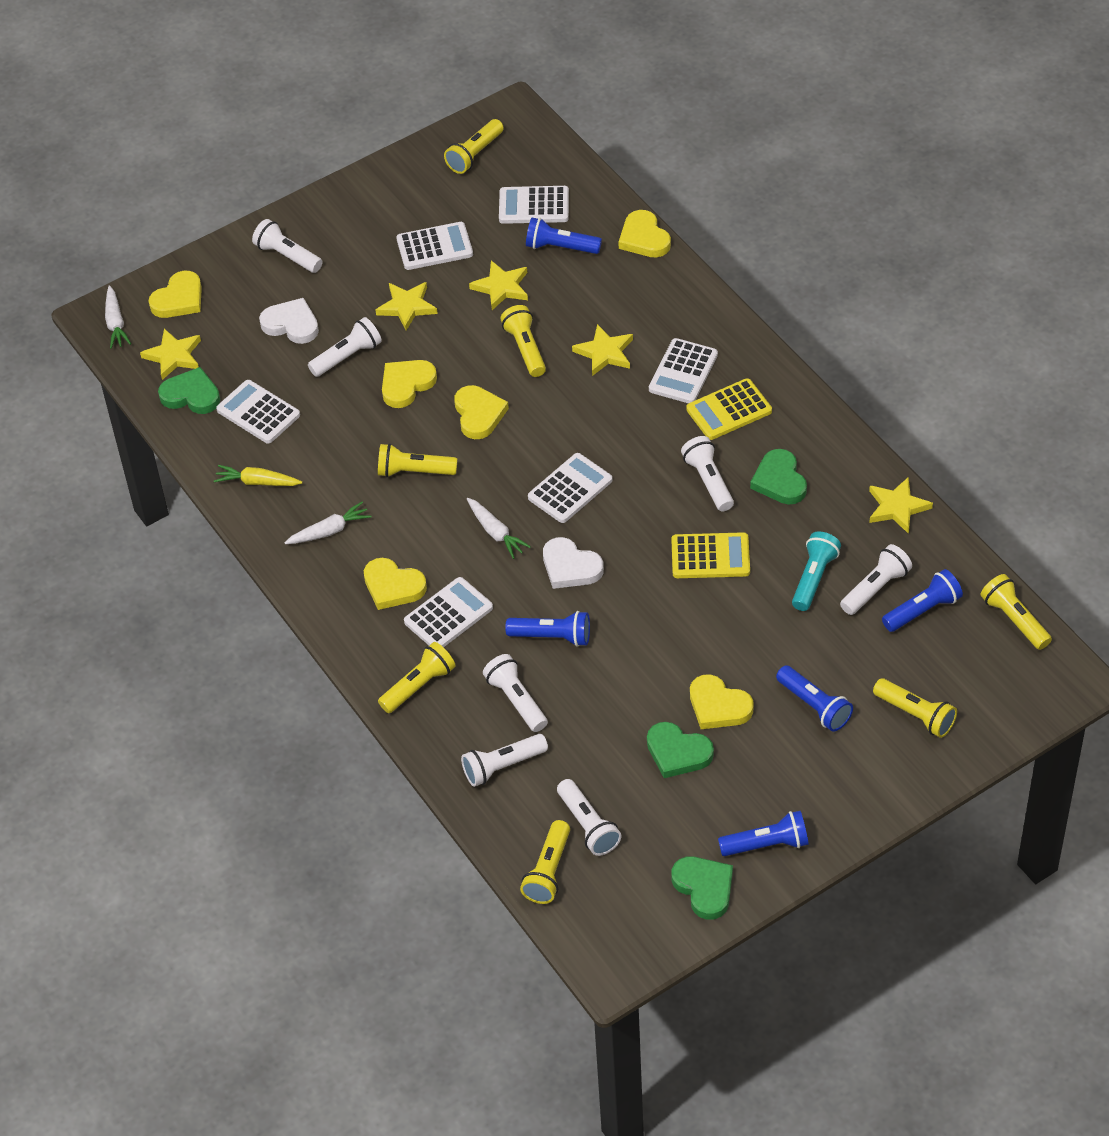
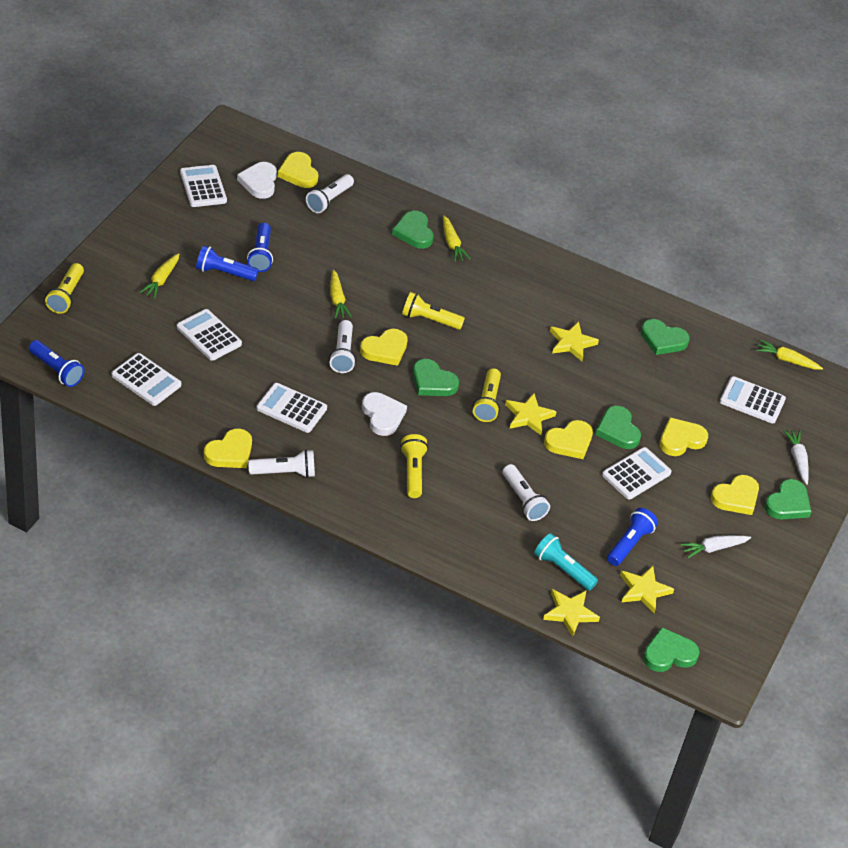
blue flashlight: 5 -> 4
green heart: 4 -> 6
white carrot: 3 -> 2
white flashlight: 7 -> 4
yellow calculator: 2 -> 0
yellow carrot: 1 -> 4
yellow flashlight: 7 -> 4
yellow star: 5 -> 4

